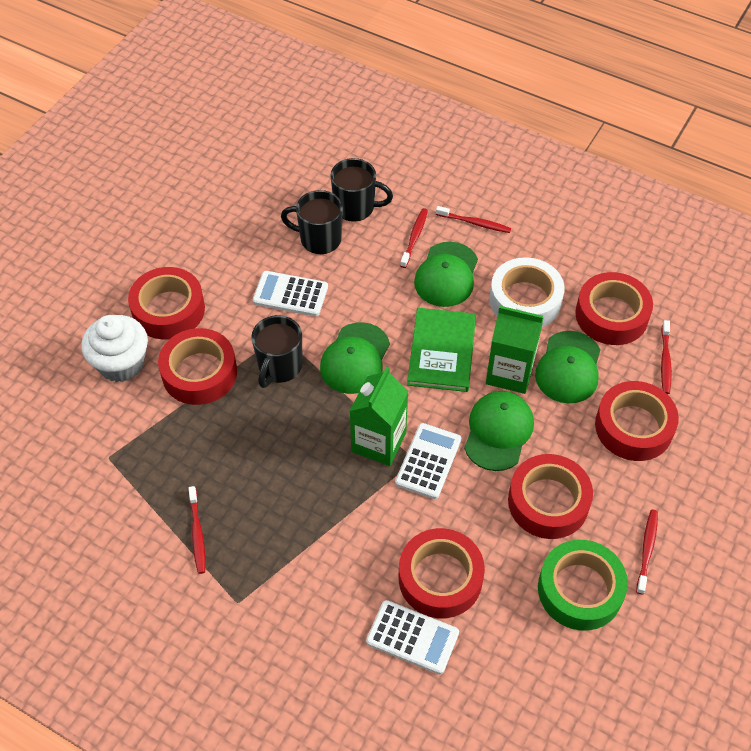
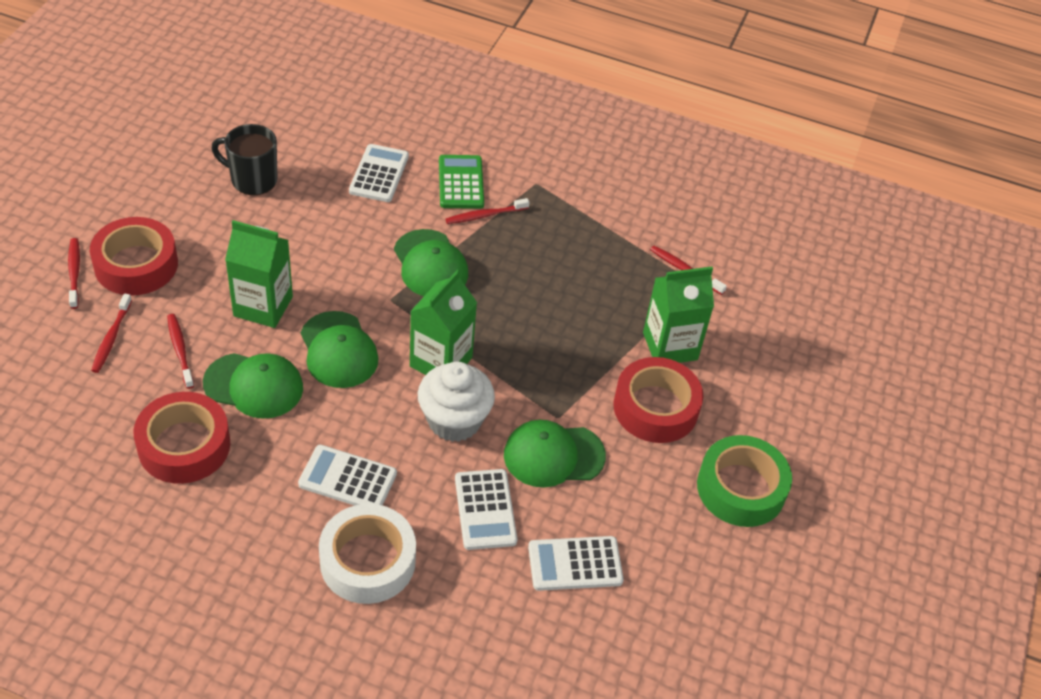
black mug: 3 -> 1
green book: 1 -> 0
green calculator: 0 -> 1
green carton: 2 -> 3
red tape: 6 -> 3
white calculator: 3 -> 4

